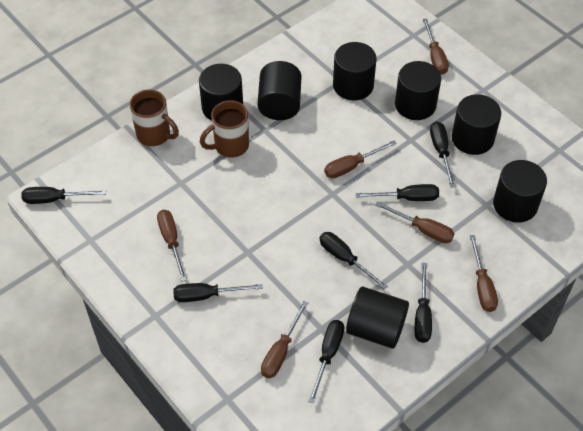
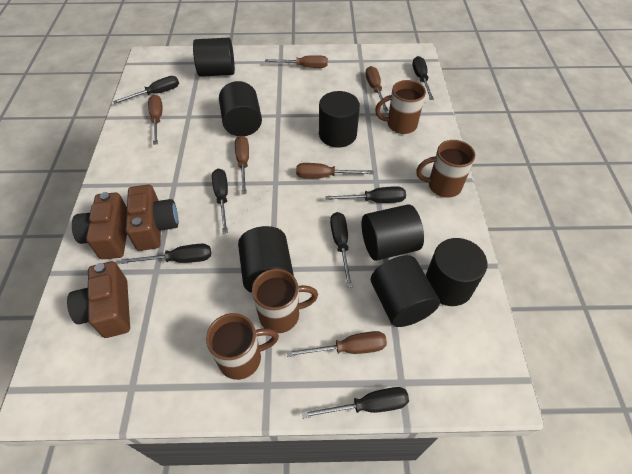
brown camera: 0 -> 3
brown mug: 2 -> 4

